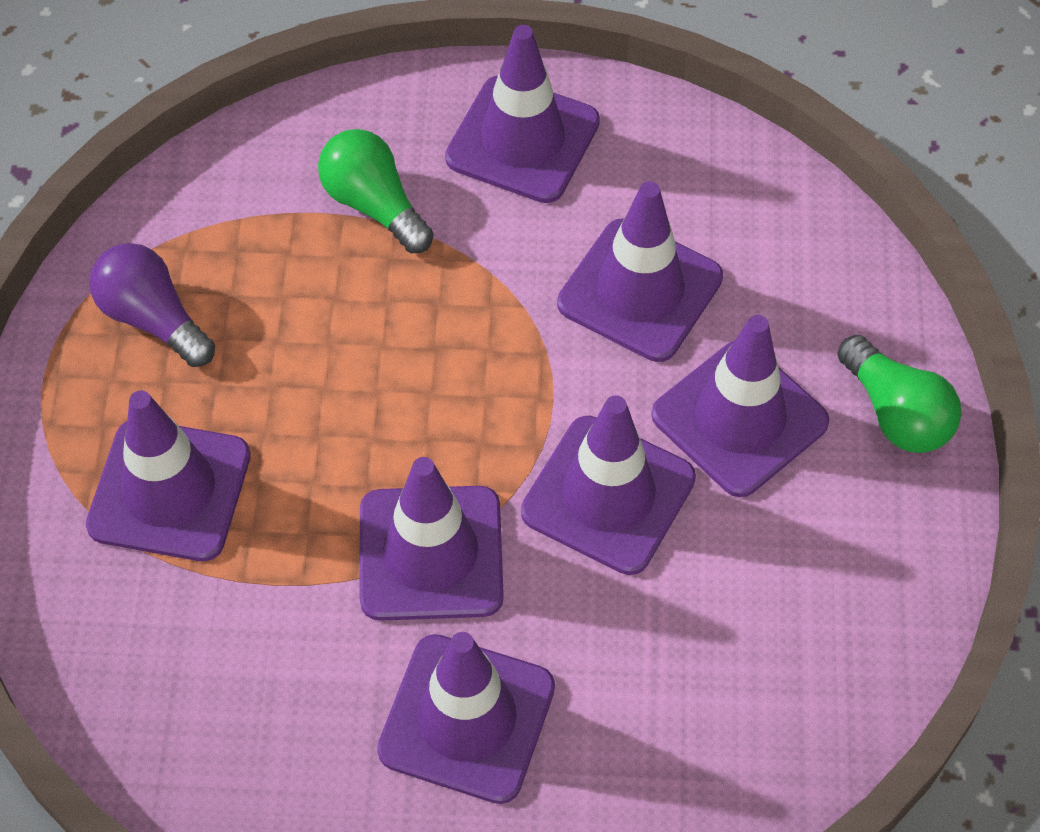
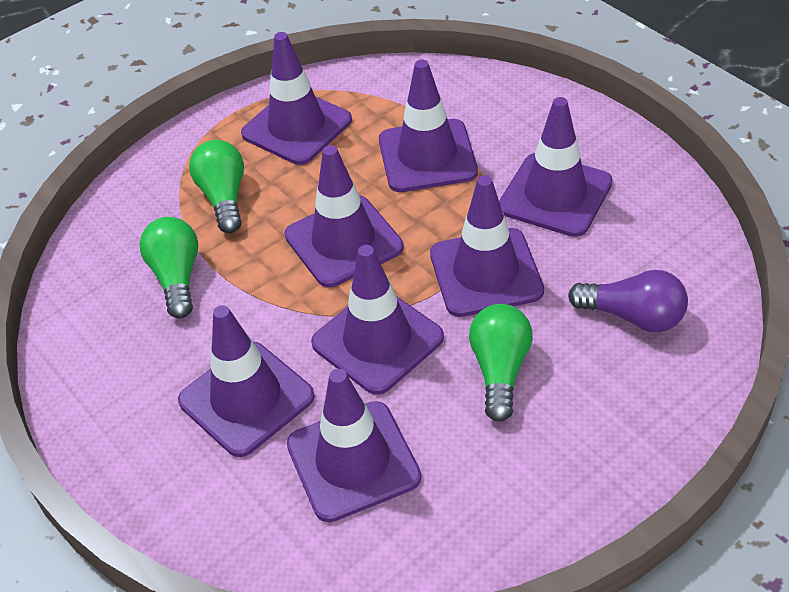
green light bulb: 2 -> 3
purple traffic cone: 7 -> 8

